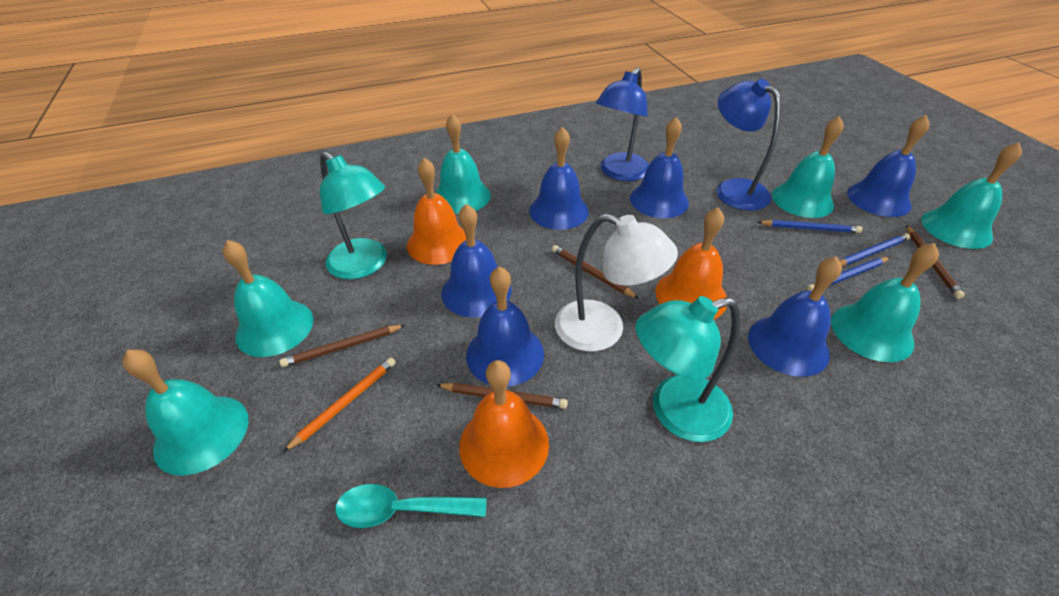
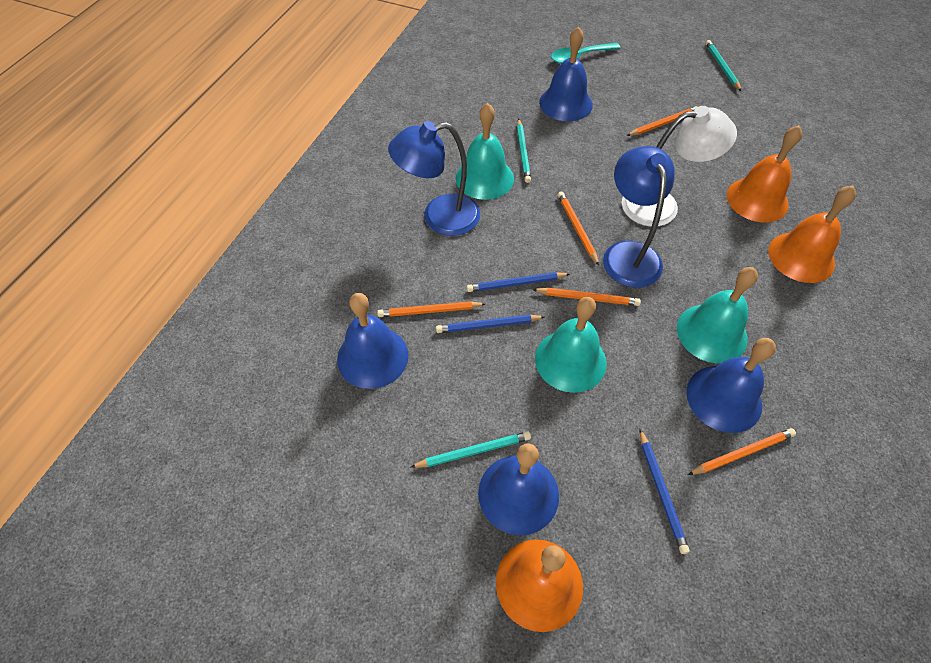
blue bell: 6 -> 4
brown pencil: 4 -> 0
orange pencil: 1 -> 5
turquoise bell: 6 -> 3
turquoise lamp: 2 -> 0
turquoise pencil: 0 -> 3

